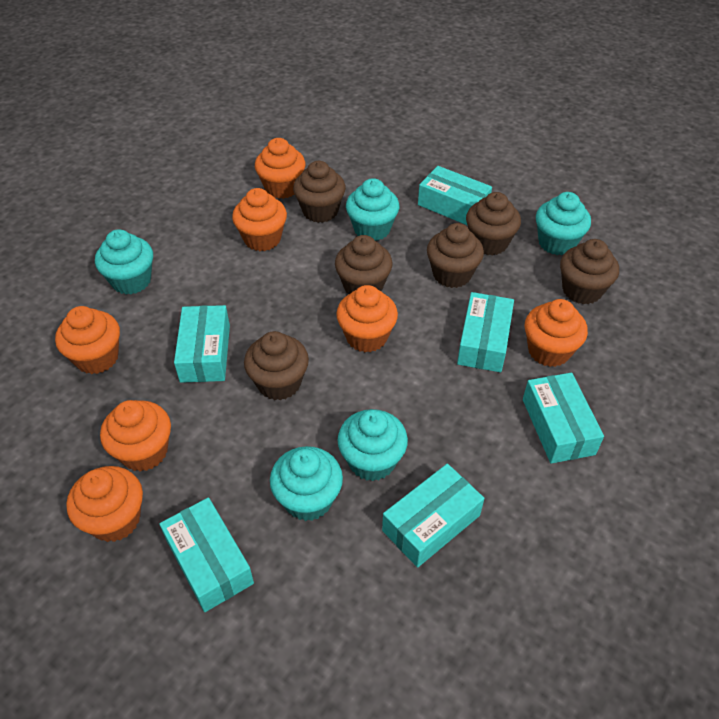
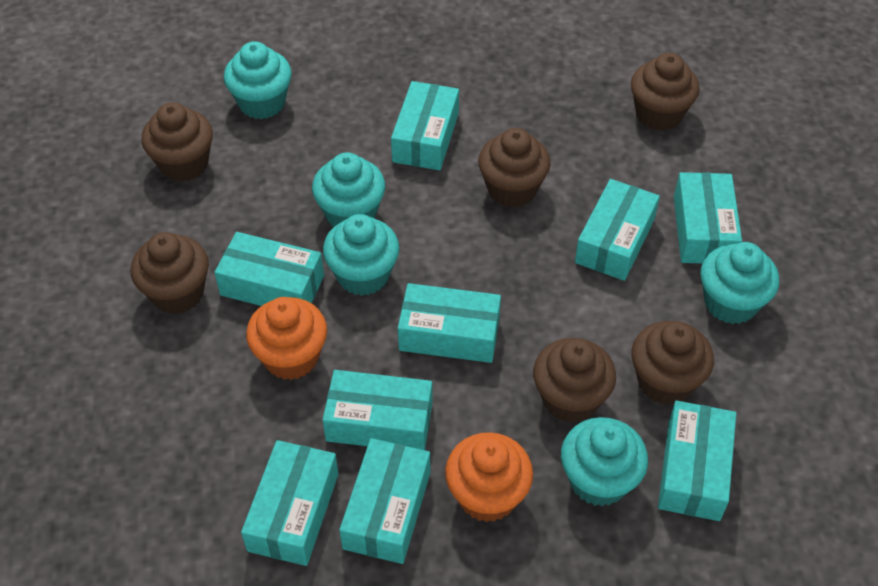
orange cupcake: 7 -> 2
turquoise box: 6 -> 9

